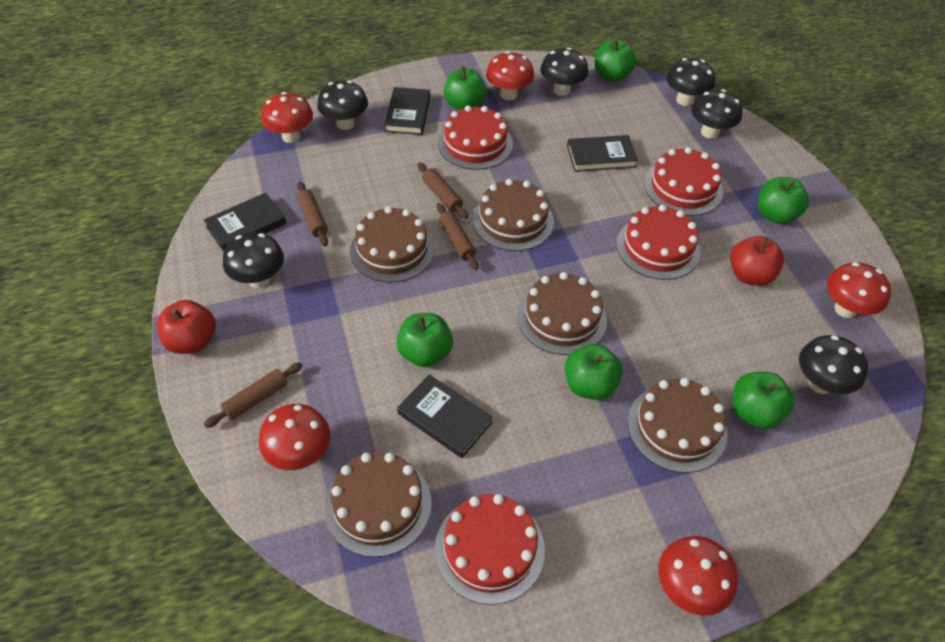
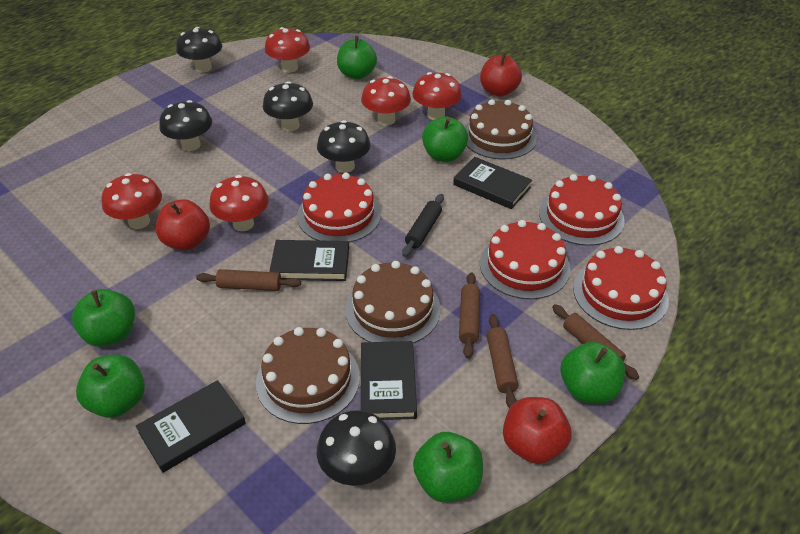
black mushroom: 6 -> 5
black rolling pin: 0 -> 1
brown cake: 5 -> 3
red apple: 2 -> 3

